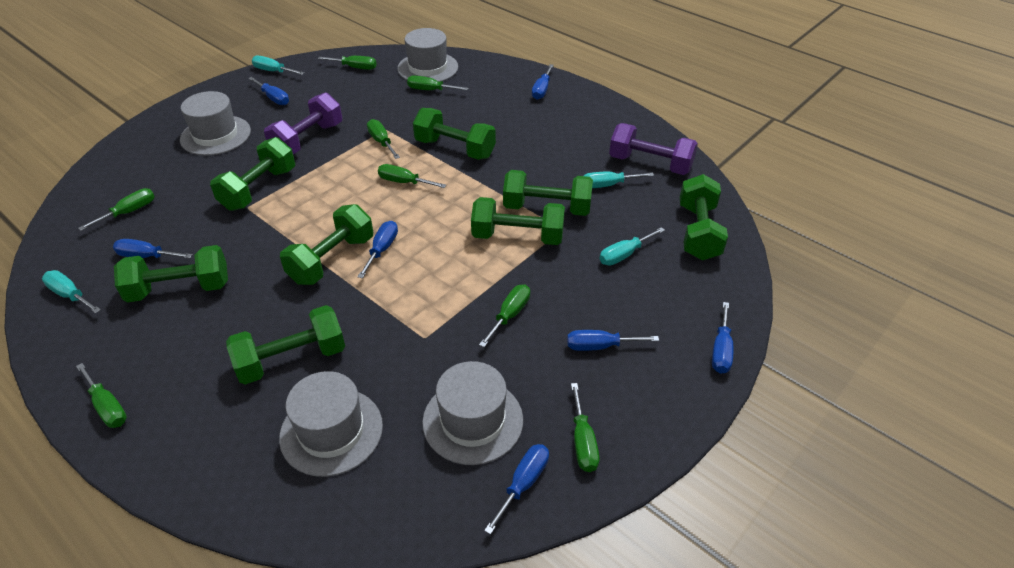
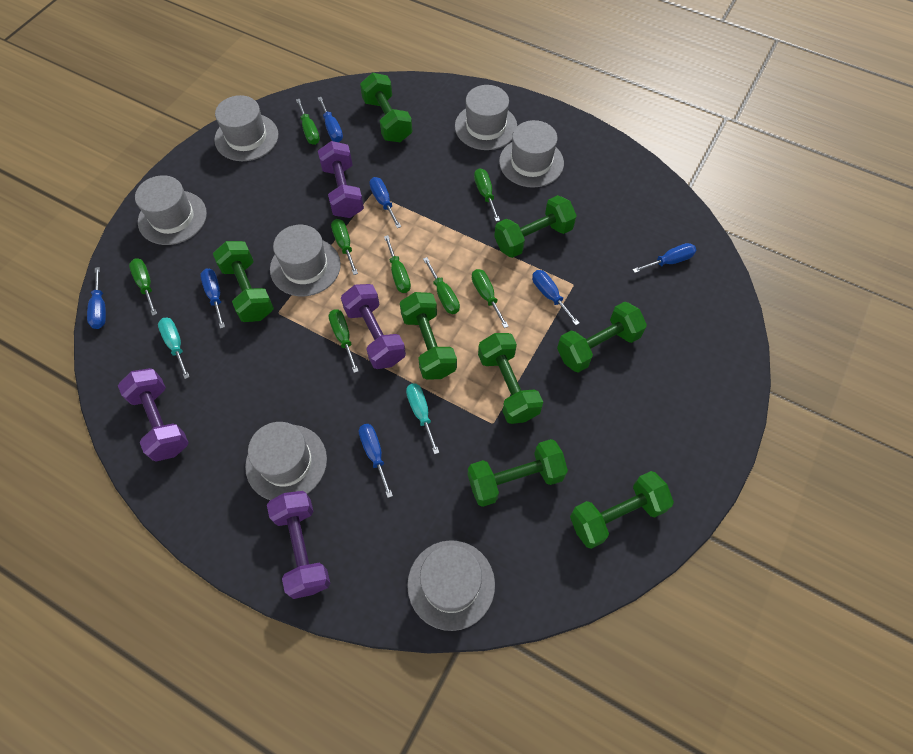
grey hat: 4 -> 7
purple dumbbell: 2 -> 4
turquoise screwdriver: 4 -> 2

